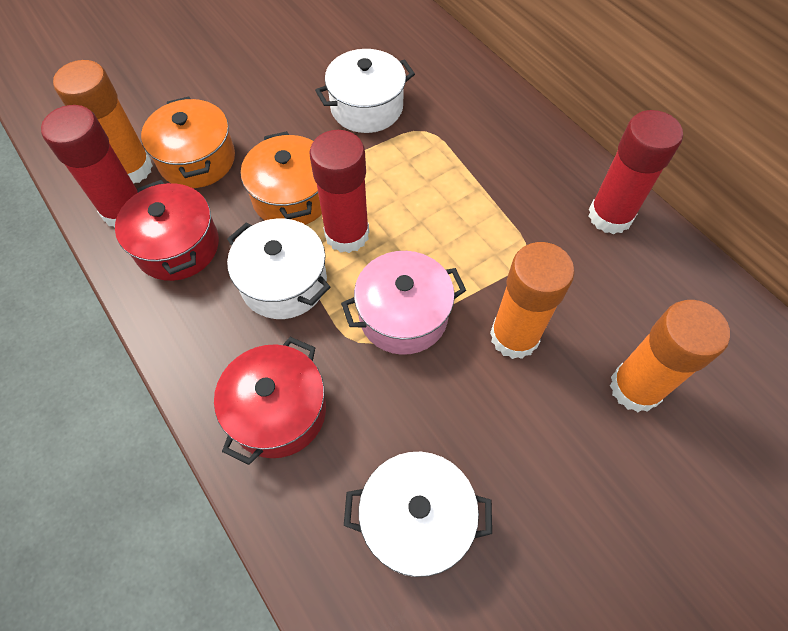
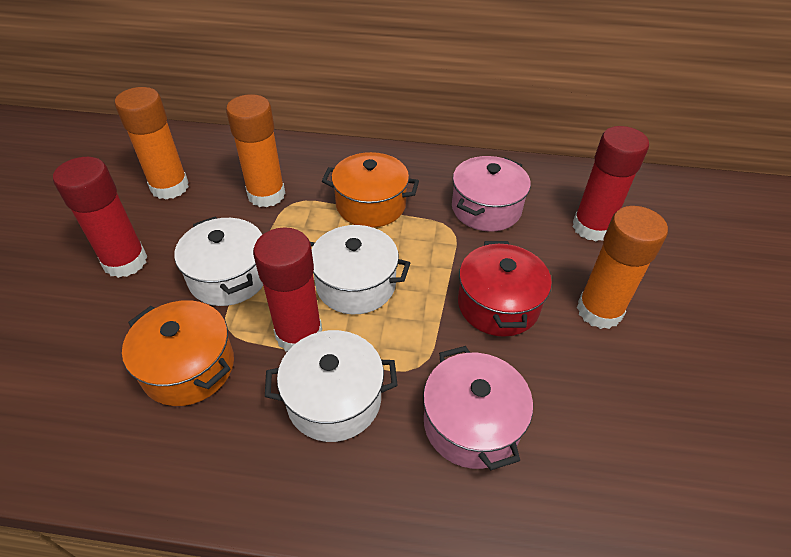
pink pot: 1 -> 2
red pot: 2 -> 1

